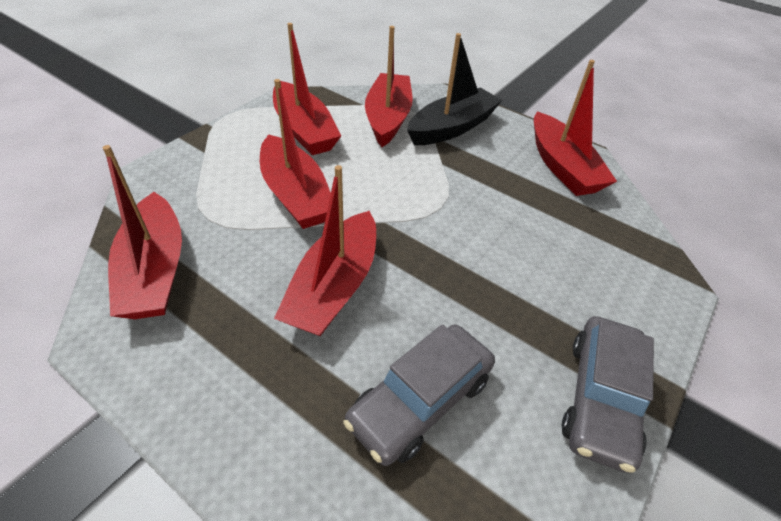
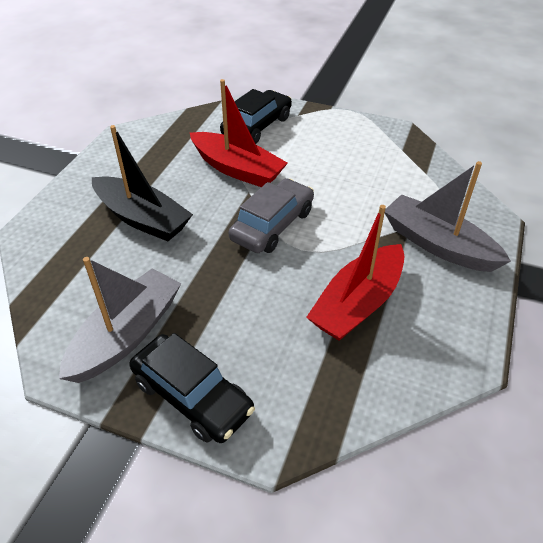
black car: 0 -> 2
grey boat: 0 -> 2
grey car: 2 -> 1
red boat: 6 -> 2

